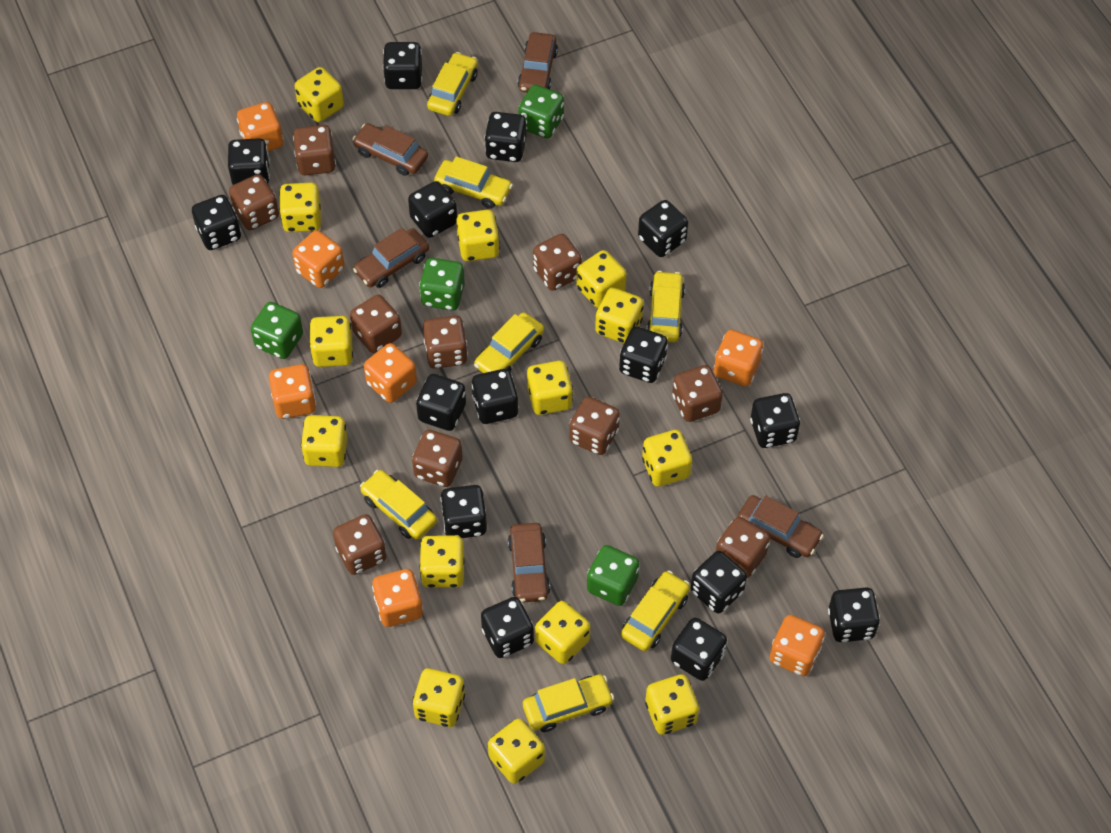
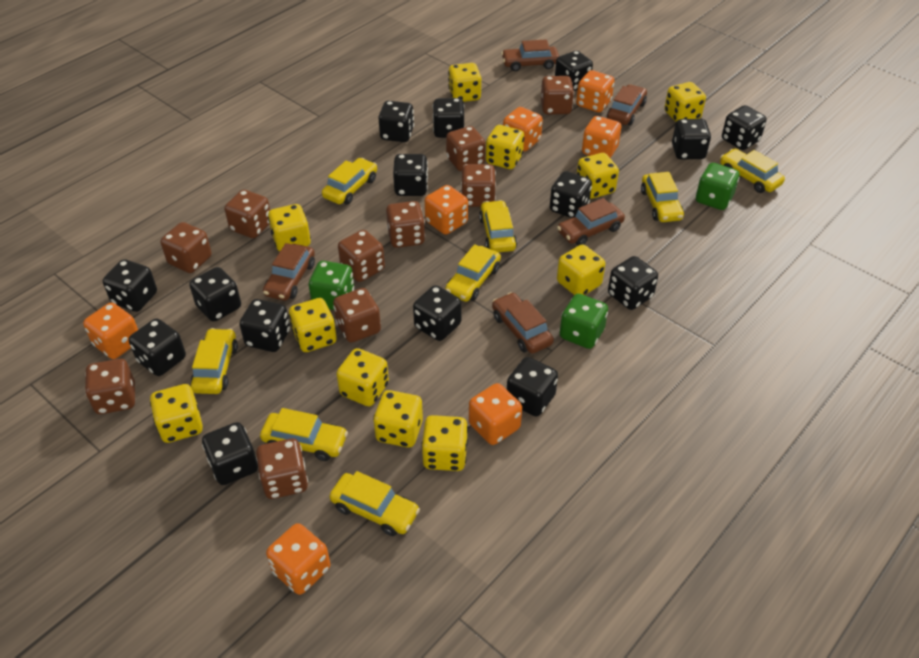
green dice: 4 -> 3
yellow car: 7 -> 8
yellow dice: 14 -> 11

